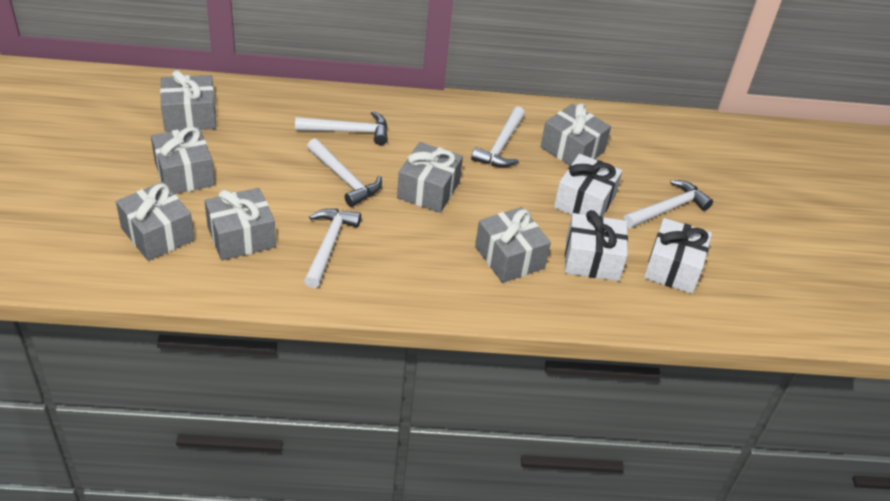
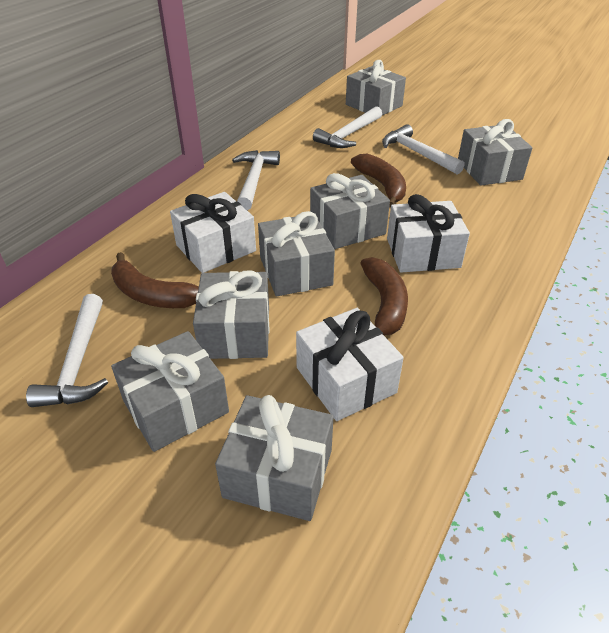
brown banana: 0 -> 3
white hammer: 5 -> 4

